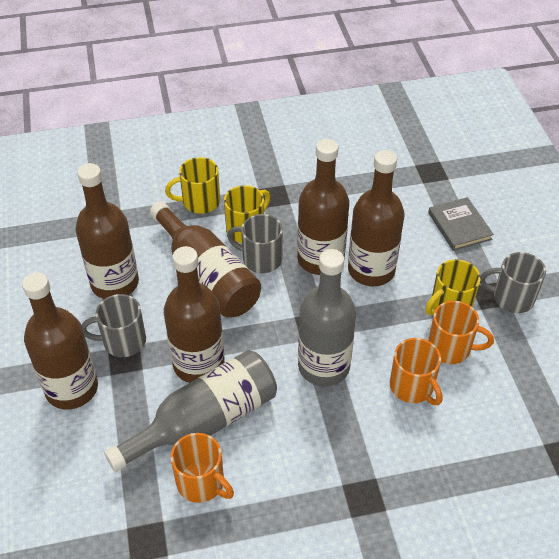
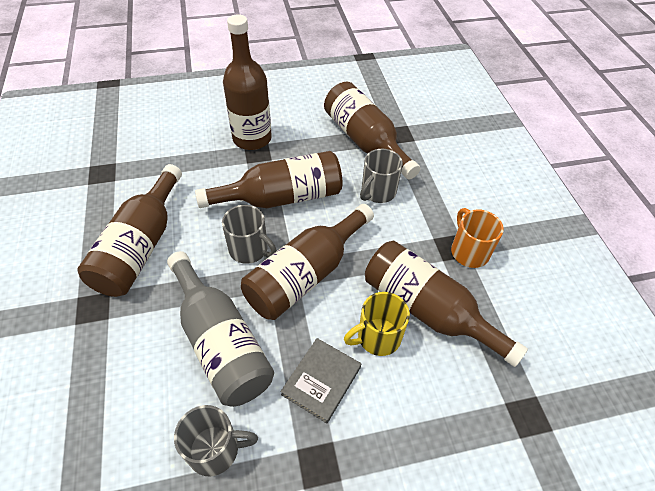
grey bottle: 2 -> 1
orange mug: 3 -> 1
yellow mug: 3 -> 1

